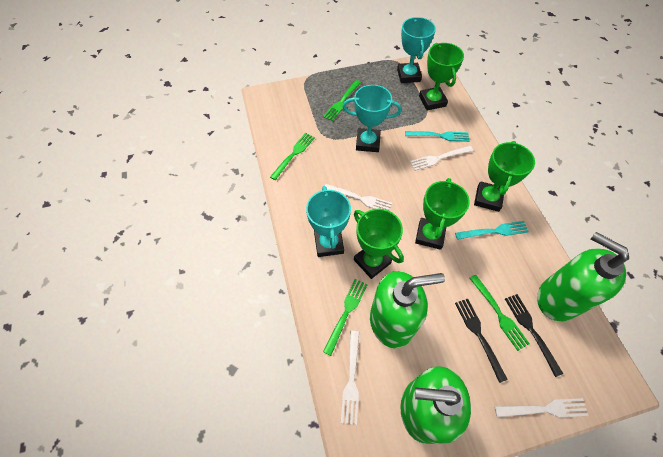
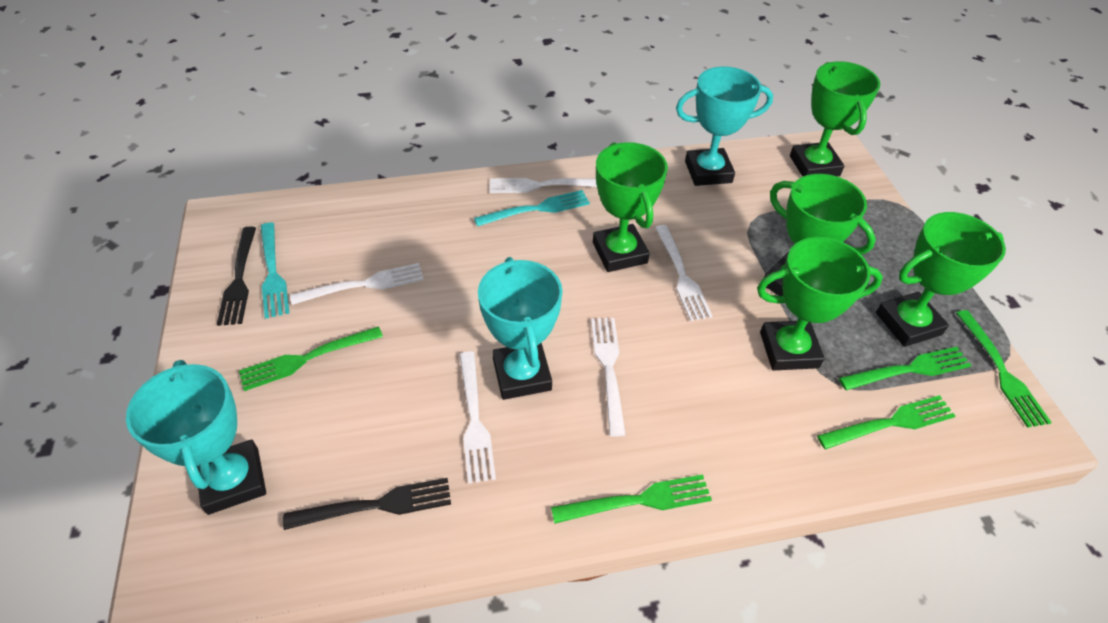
green fork: 4 -> 5
green soap dispenser: 3 -> 0
green trophy: 4 -> 5
white fork: 4 -> 5

